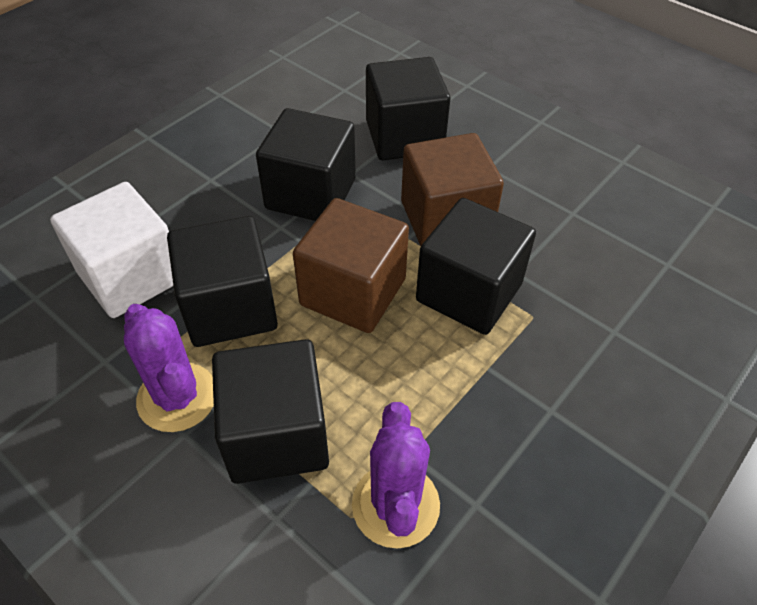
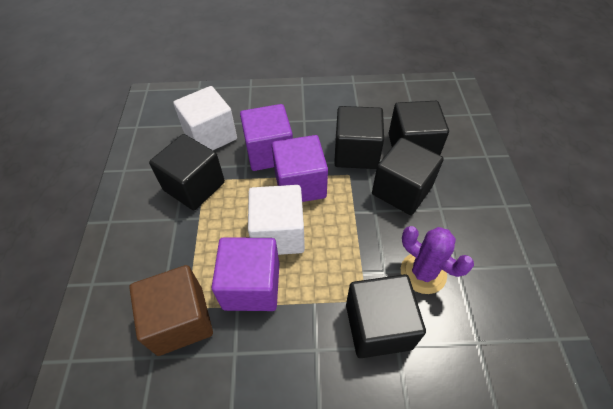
brown cube: 2 -> 1
purple cactus: 2 -> 1
purple cube: 0 -> 3
white cube: 1 -> 2

